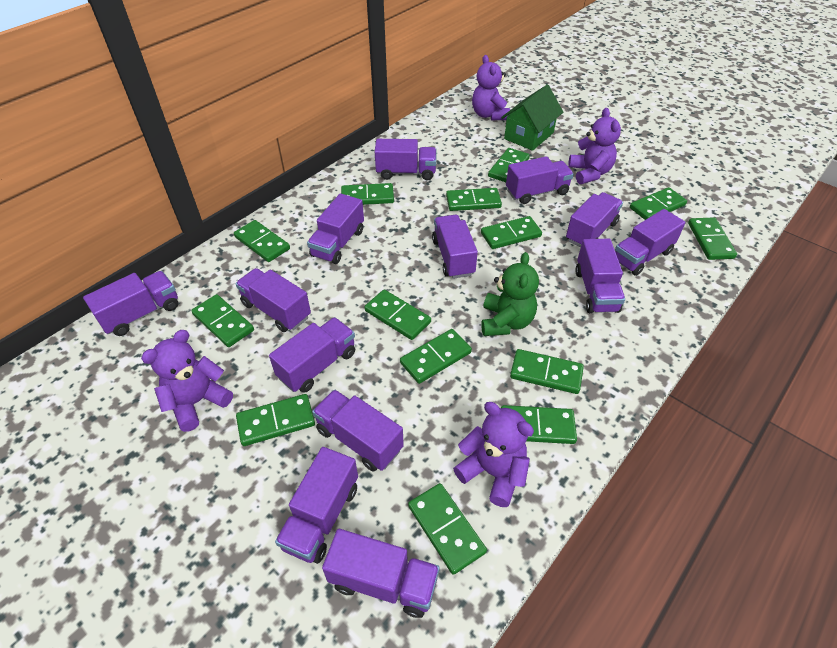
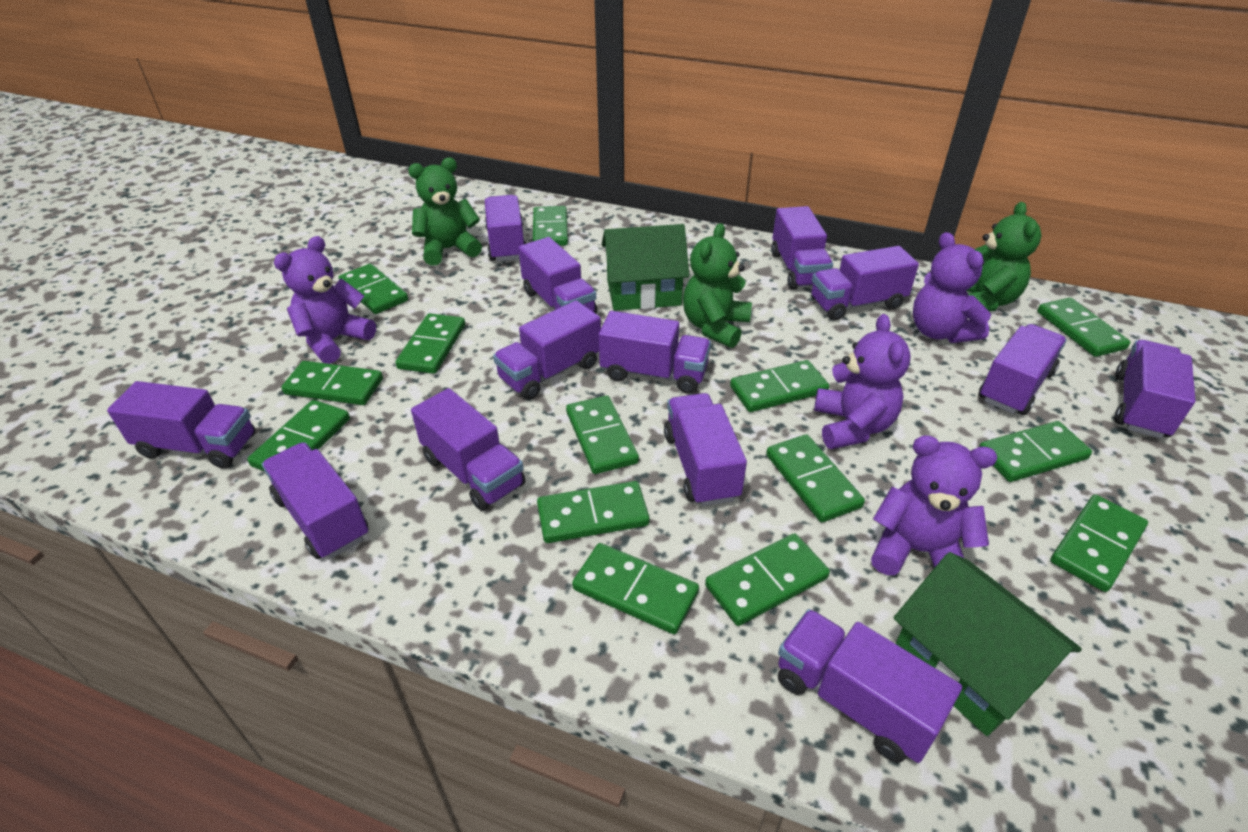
green house: 1 -> 2
green teddy bear: 1 -> 3

